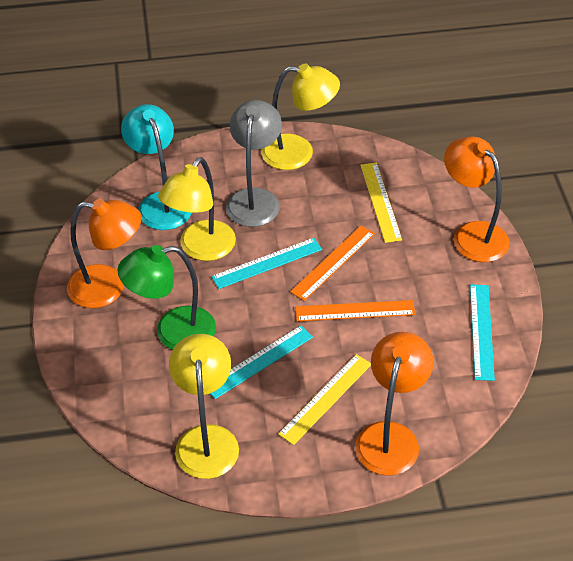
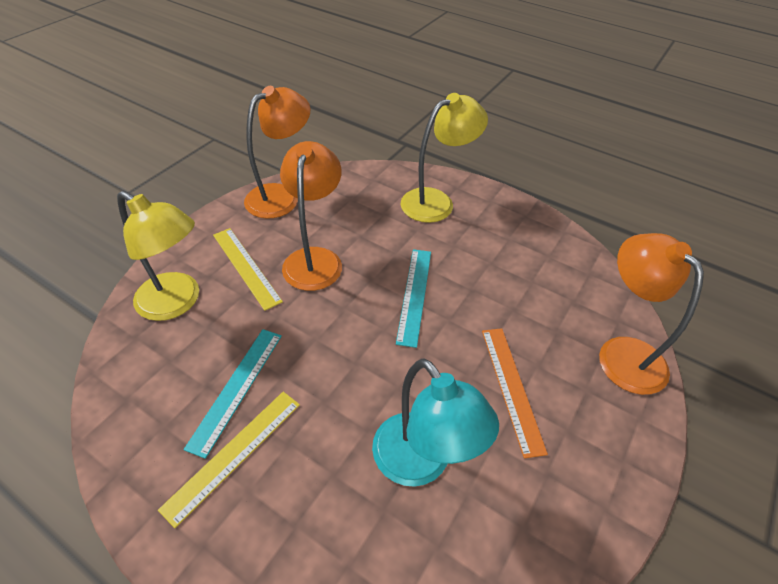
green lamp: 1 -> 0
grey lamp: 1 -> 0
orange ruler: 2 -> 1
turquoise ruler: 3 -> 2
yellow lamp: 3 -> 2

